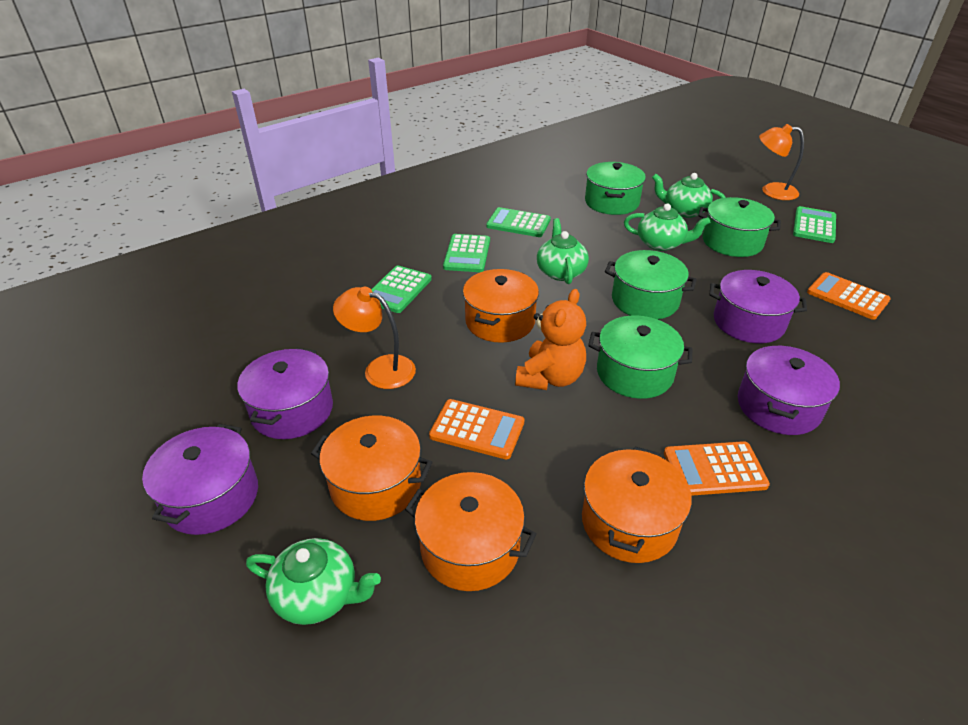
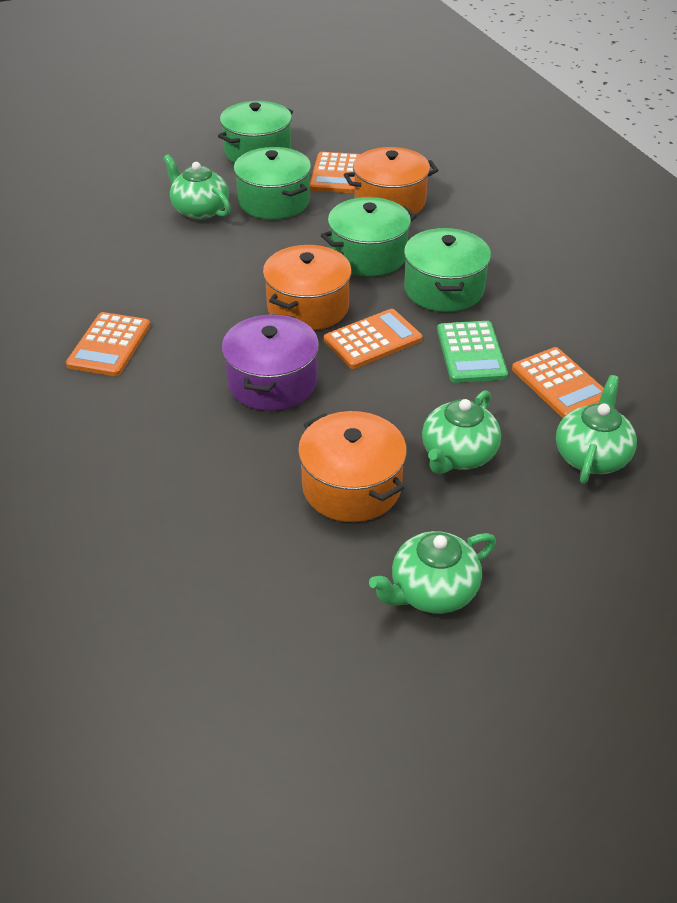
green calculator: 4 -> 1
orange calculator: 3 -> 4
orange lamp: 2 -> 0
orange pot: 4 -> 3
orange teddy bear: 1 -> 0
purple pot: 4 -> 1

